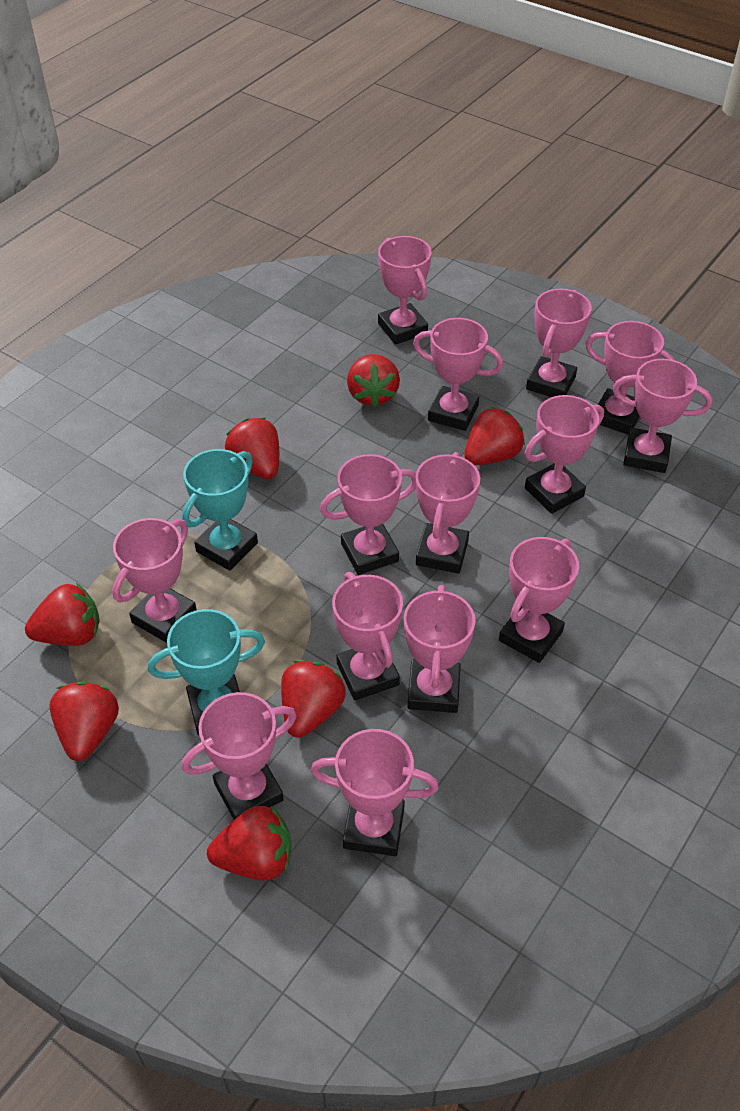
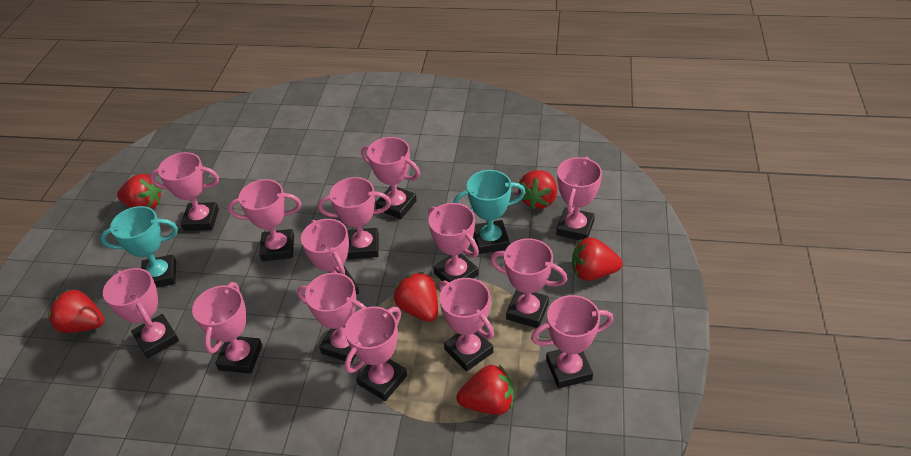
red strawberry: 7 -> 6

